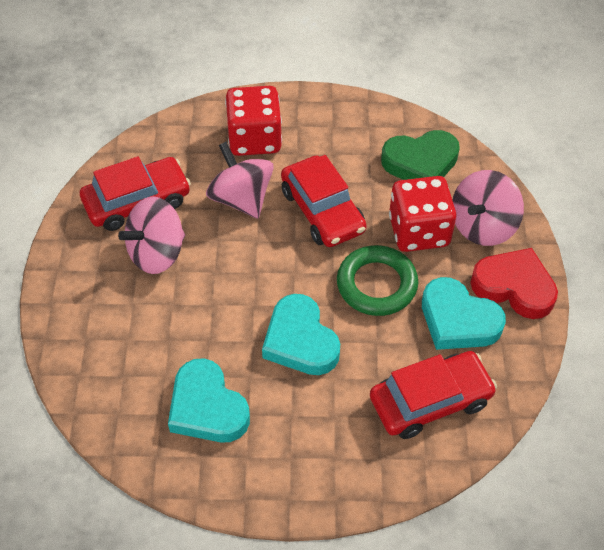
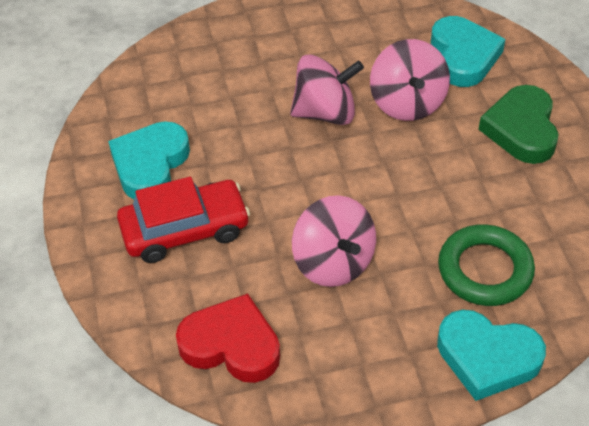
red car: 3 -> 1
red dice: 2 -> 0

